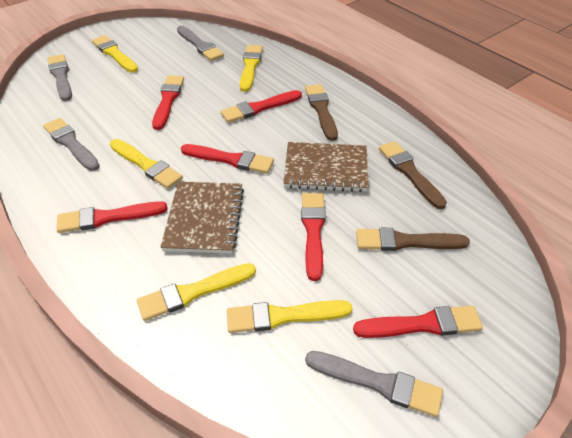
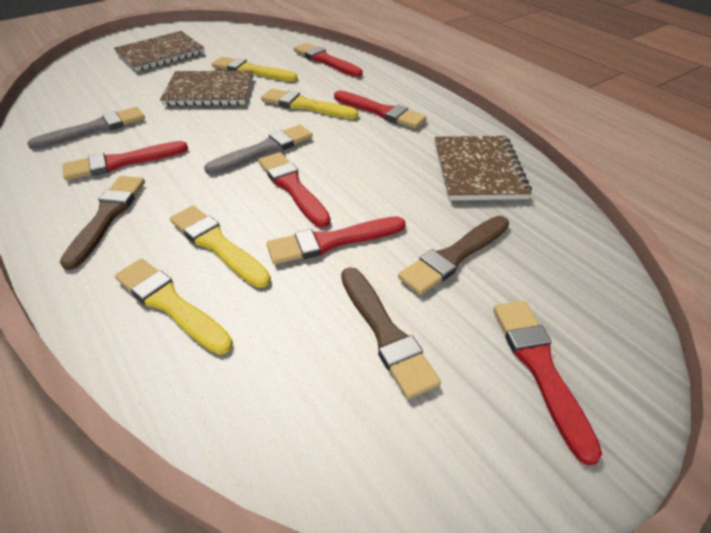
brown notebook: 2 -> 3
grey brush: 4 -> 2
yellow brush: 5 -> 4

